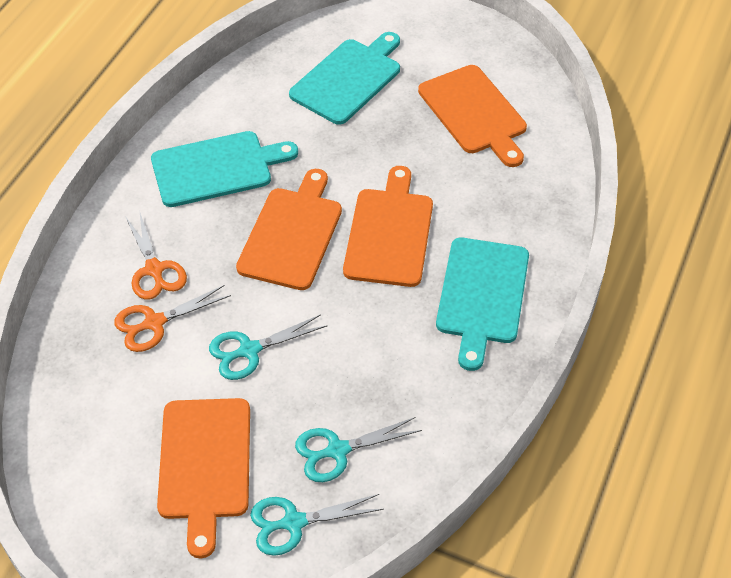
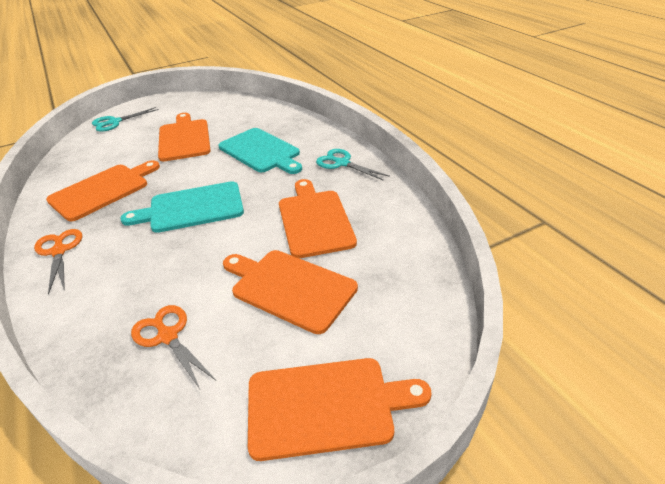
orange cutting board: 4 -> 5
turquoise cutting board: 3 -> 2
turquoise scissors: 3 -> 2

